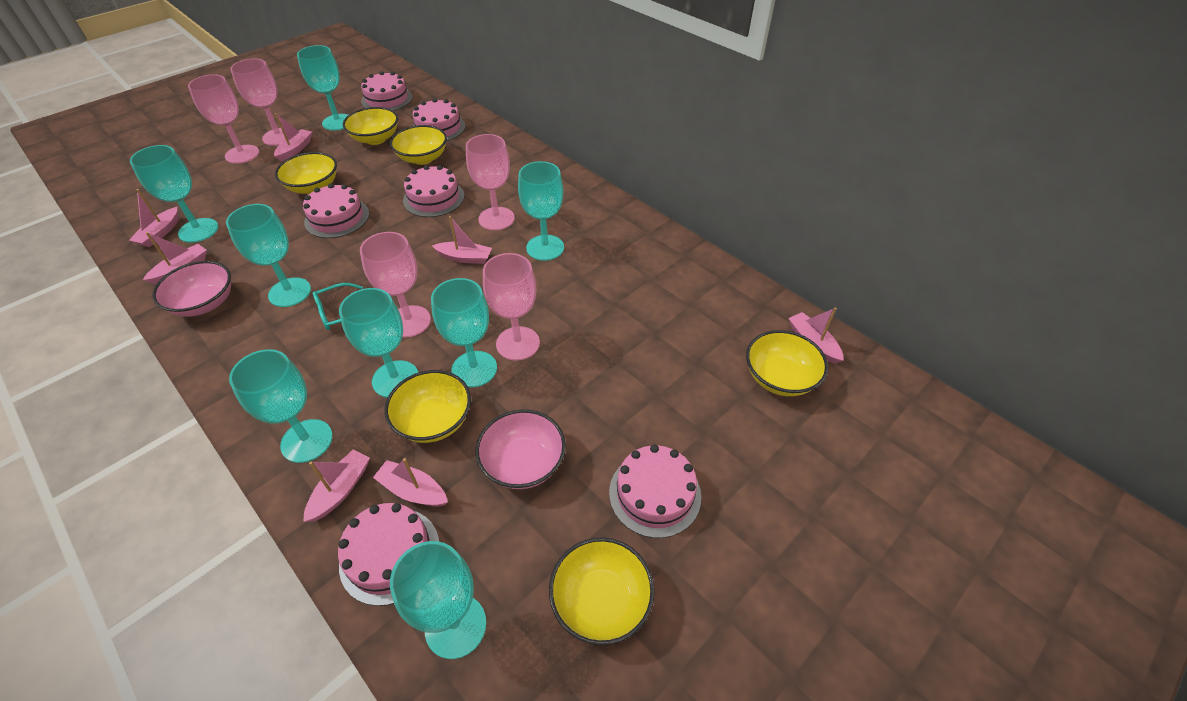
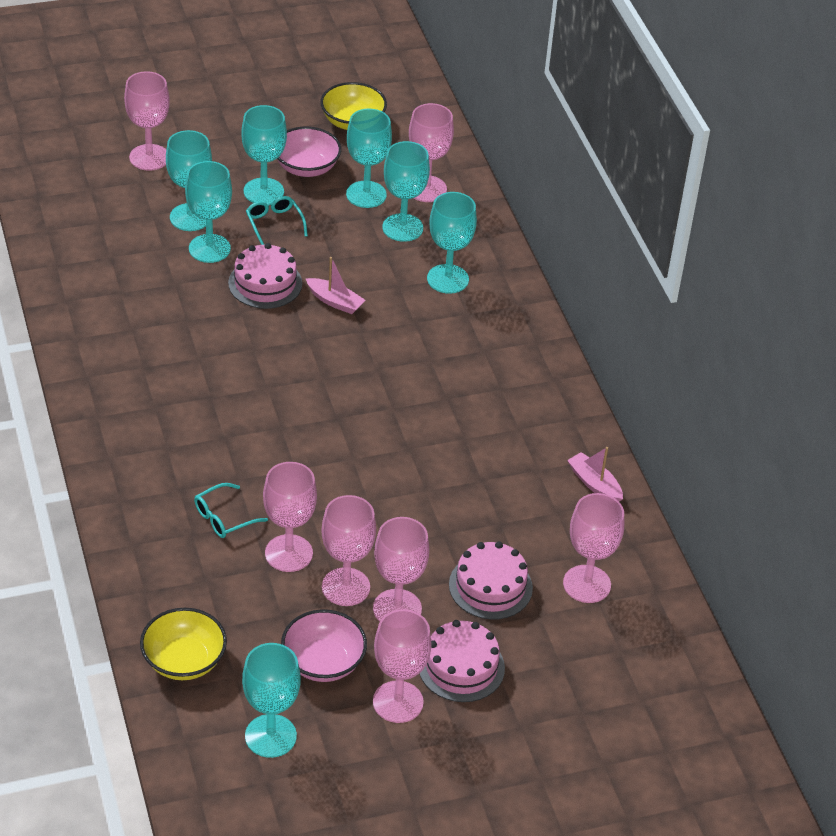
pink boat: 7 -> 2
pink cake: 6 -> 3
pink goblet: 5 -> 7
turquoise glasses: 1 -> 2
turquoise goblet: 8 -> 7
yellow bowl: 6 -> 2

